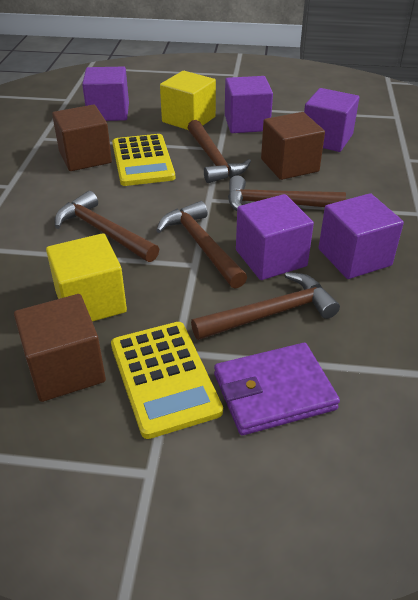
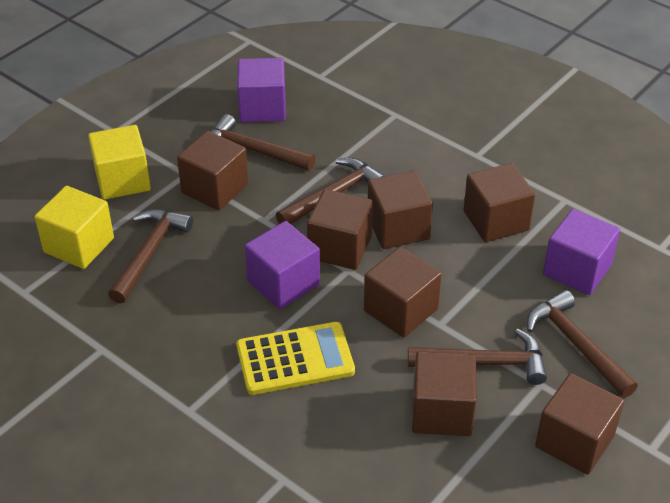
brown cube: 3 -> 7
purple cube: 5 -> 3
purple wallet: 1 -> 0
yellow calculator: 2 -> 1

